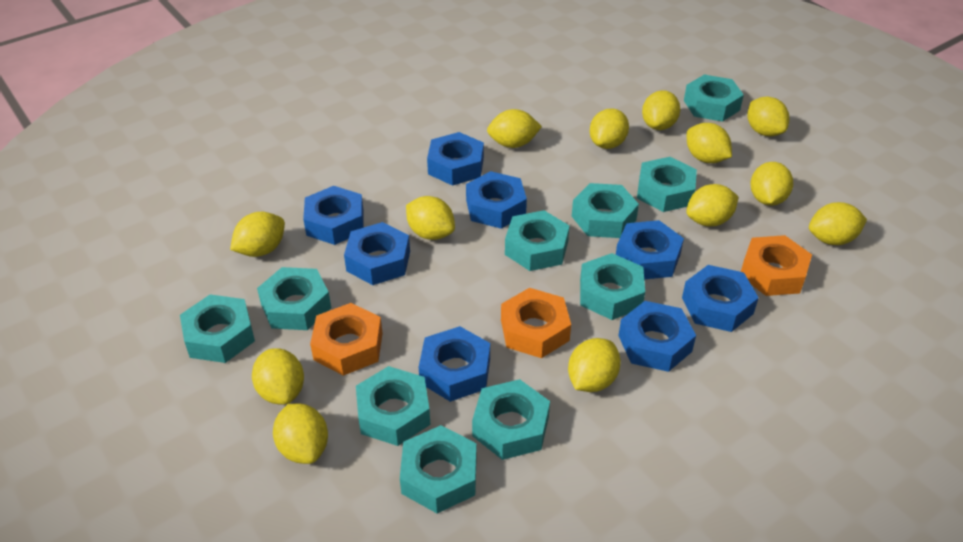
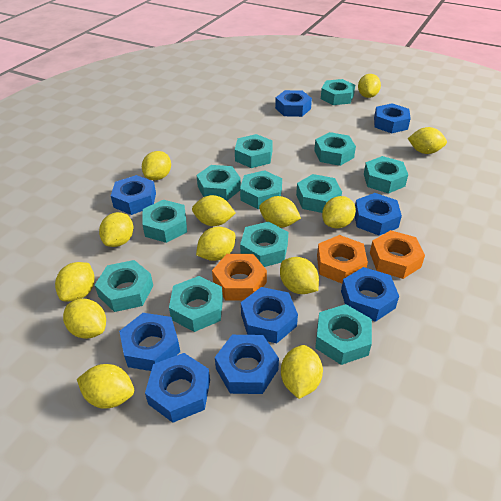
blue nut: 8 -> 9
turquoise nut: 10 -> 12

